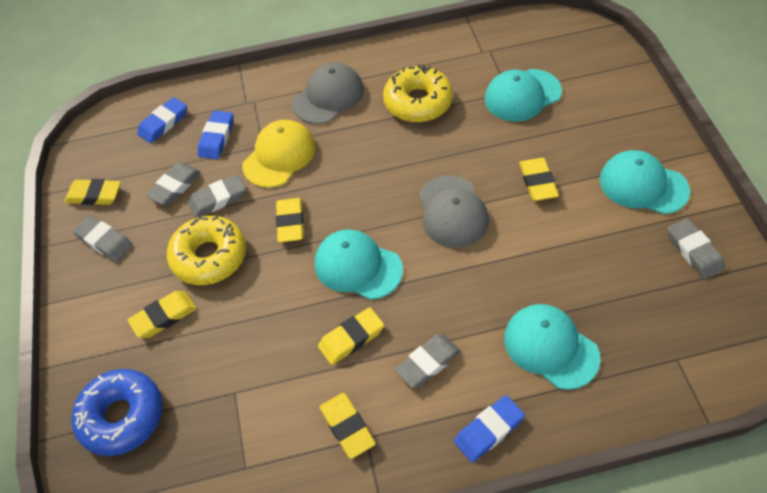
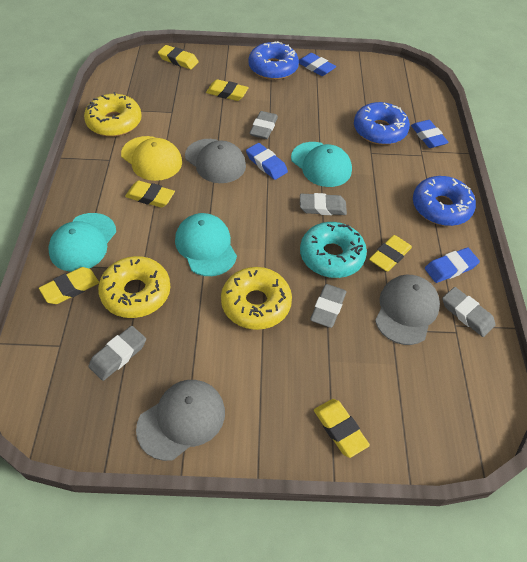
blue donut: 1 -> 3
blue eraser: 3 -> 4
grey cap: 2 -> 3
turquoise cap: 4 -> 3
turquoise donut: 0 -> 1
yellow donut: 2 -> 3

